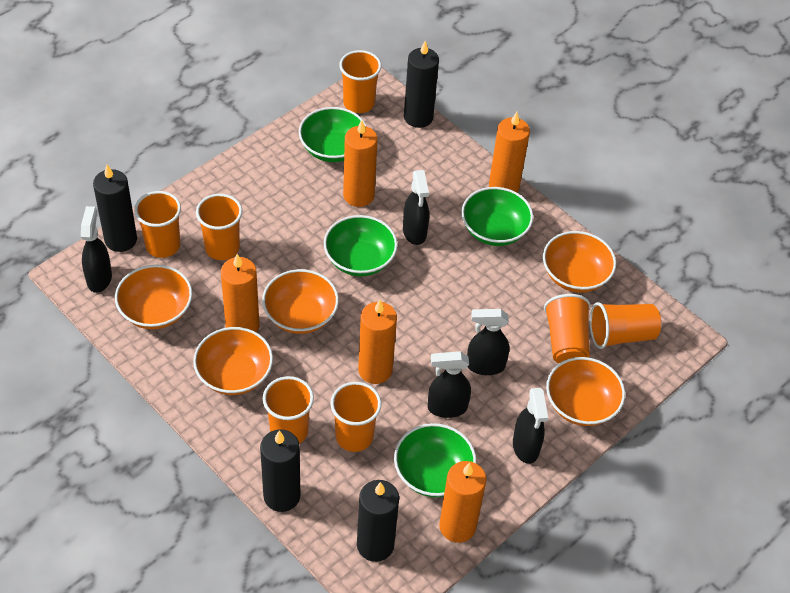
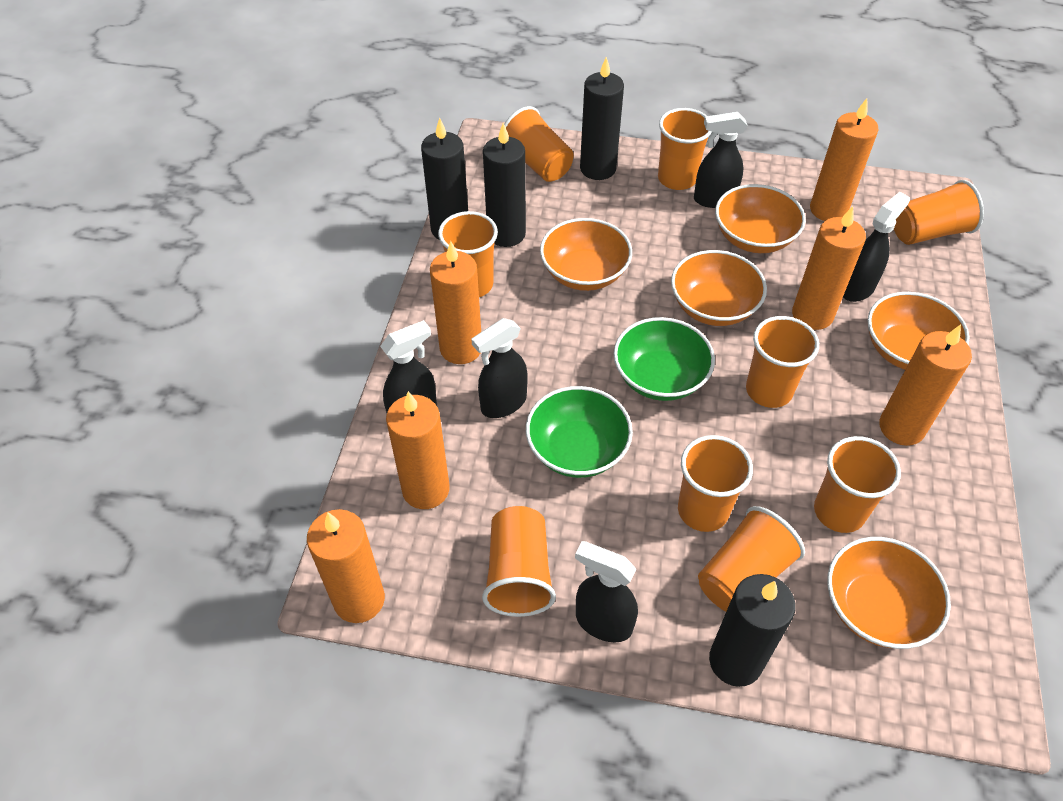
green bowl: 4 -> 2
orange candle: 5 -> 6
orange cup: 7 -> 9

